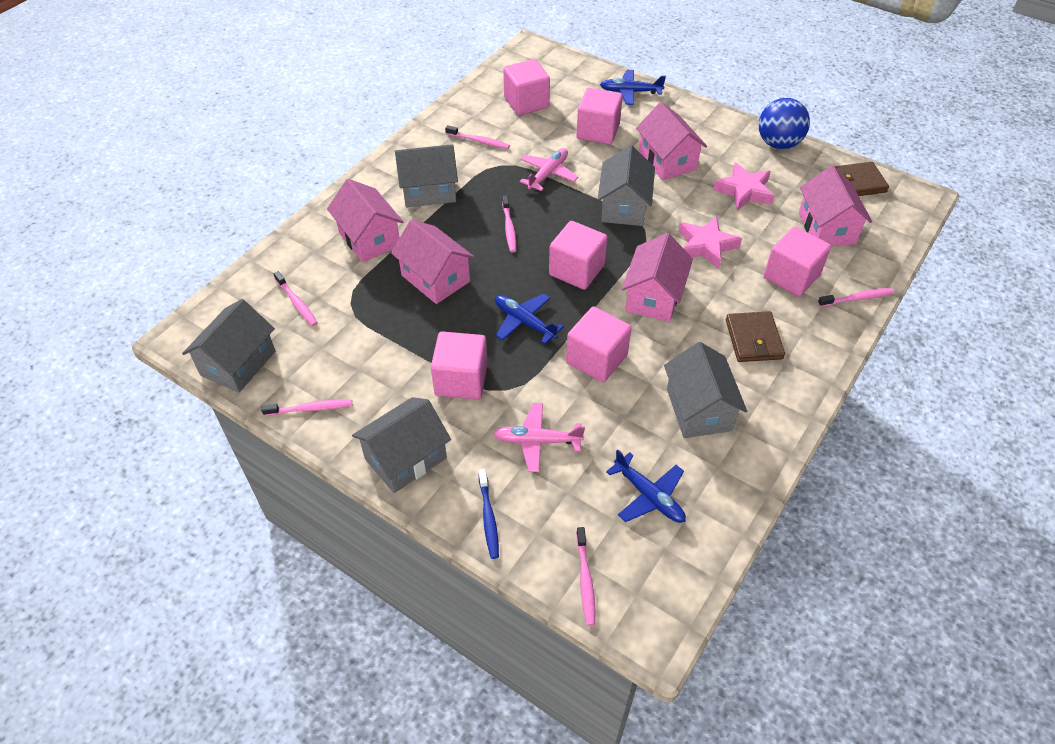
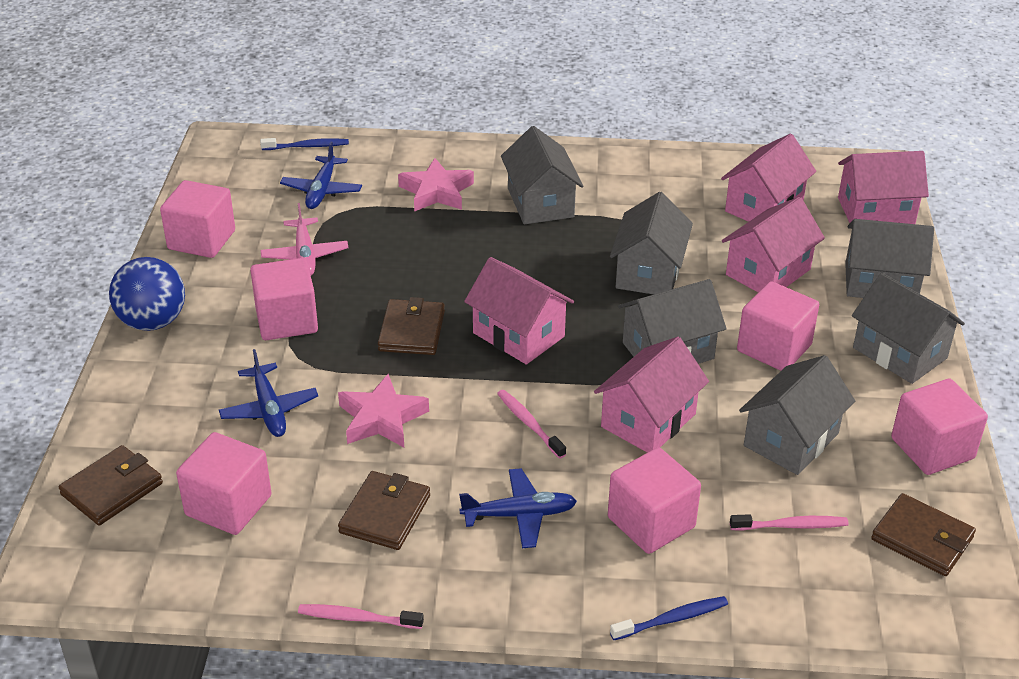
blue toothbrush: 1 -> 2
brown wallet: 2 -> 4
grey house: 5 -> 6
pink plane: 2 -> 1
pink toothbrush: 6 -> 3

